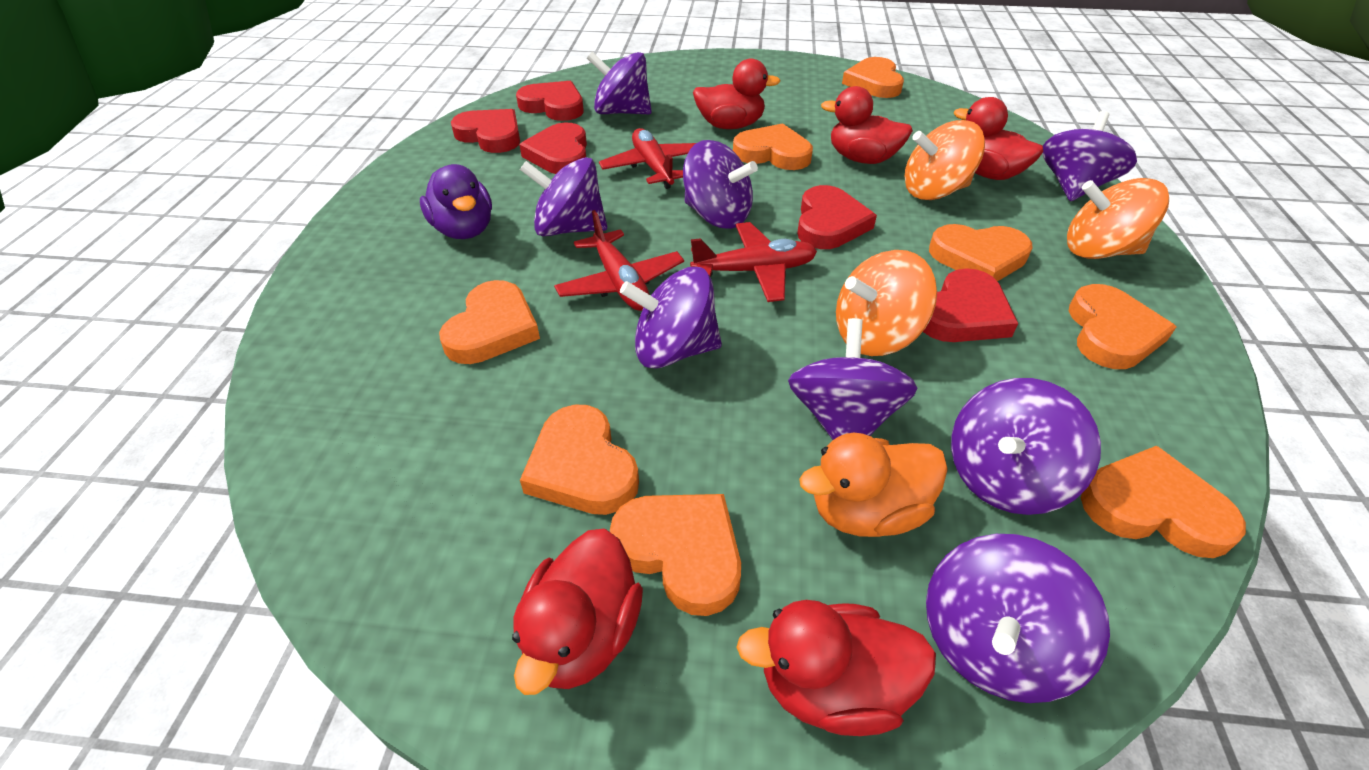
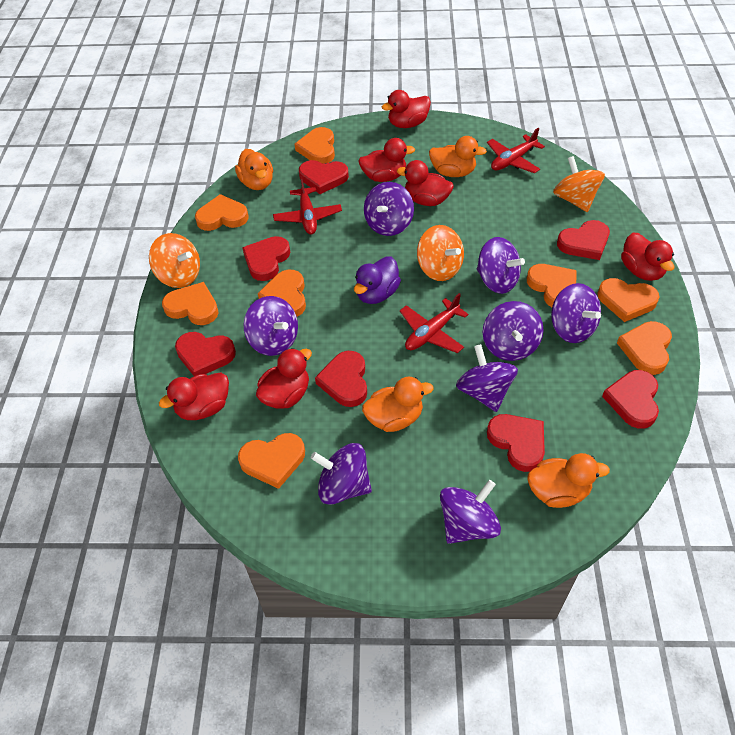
orange duck: 1 -> 4
red duck: 5 -> 6
red heart: 5 -> 7

